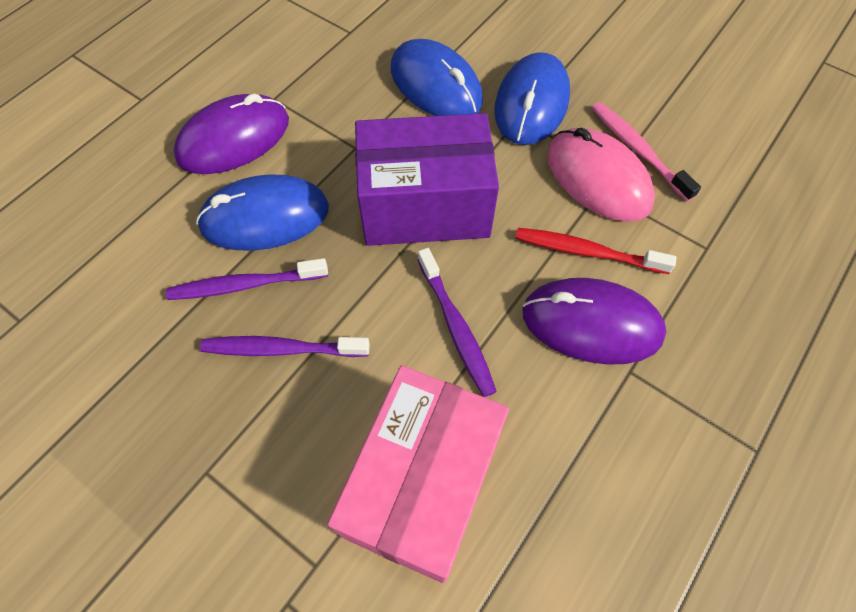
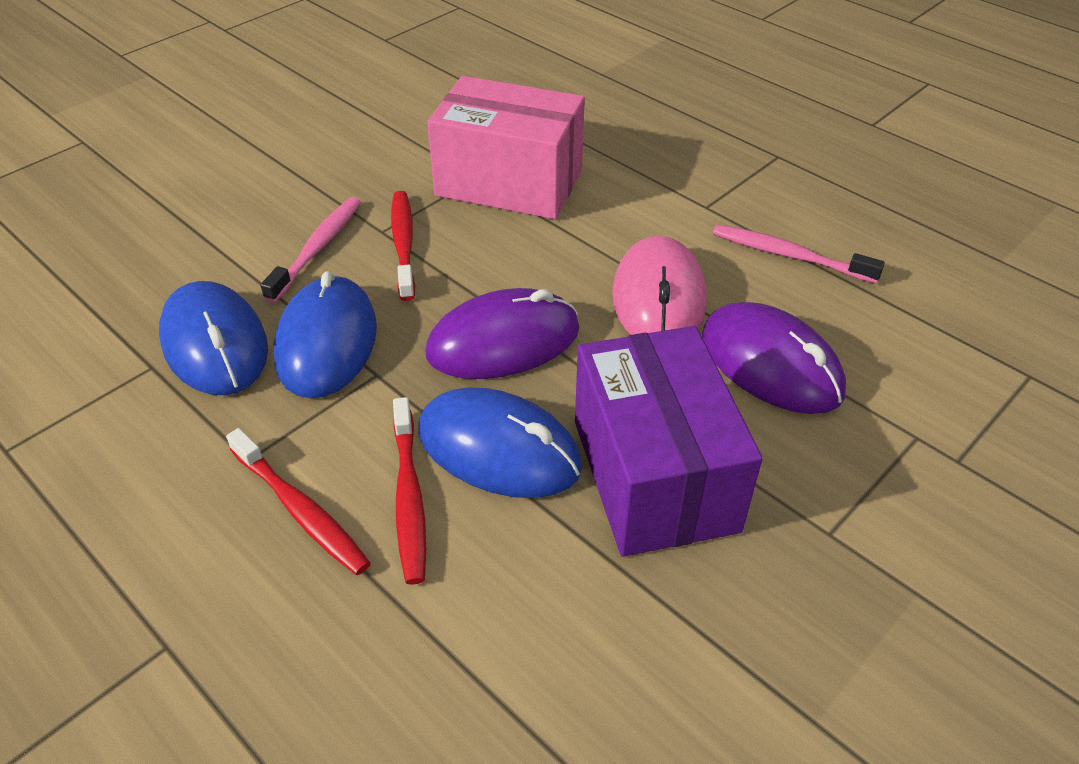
pink toothbrush: 1 -> 2
purple toothbrush: 3 -> 0
red toothbrush: 1 -> 3

